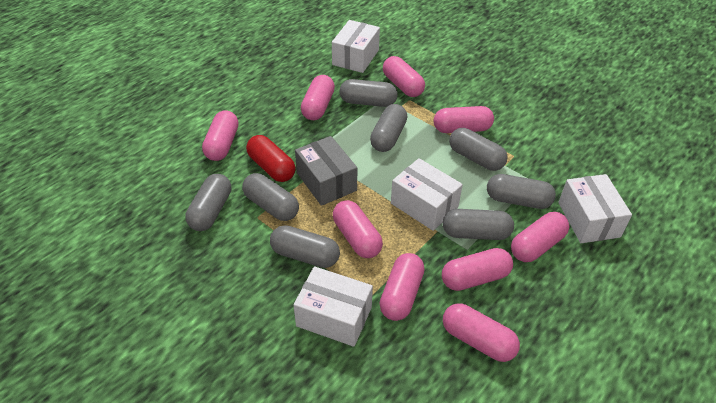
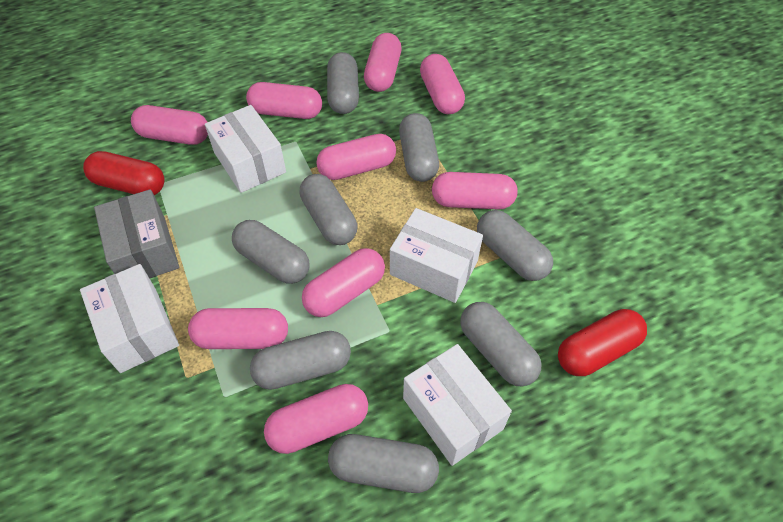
red capsule: 1 -> 2

